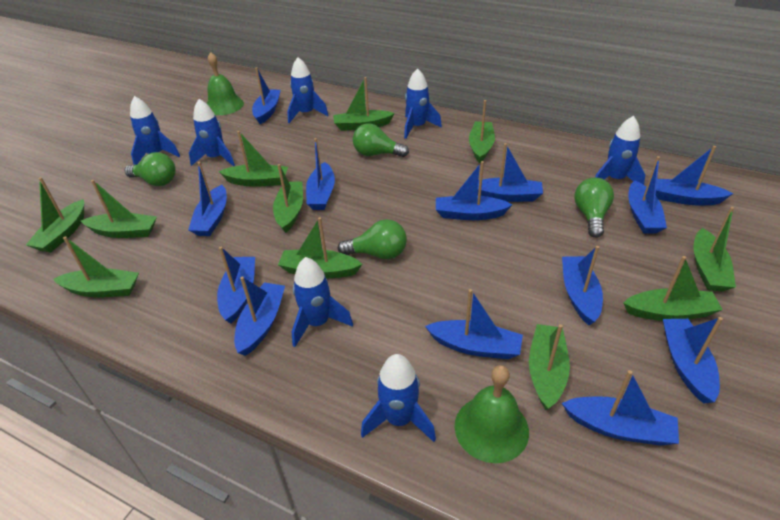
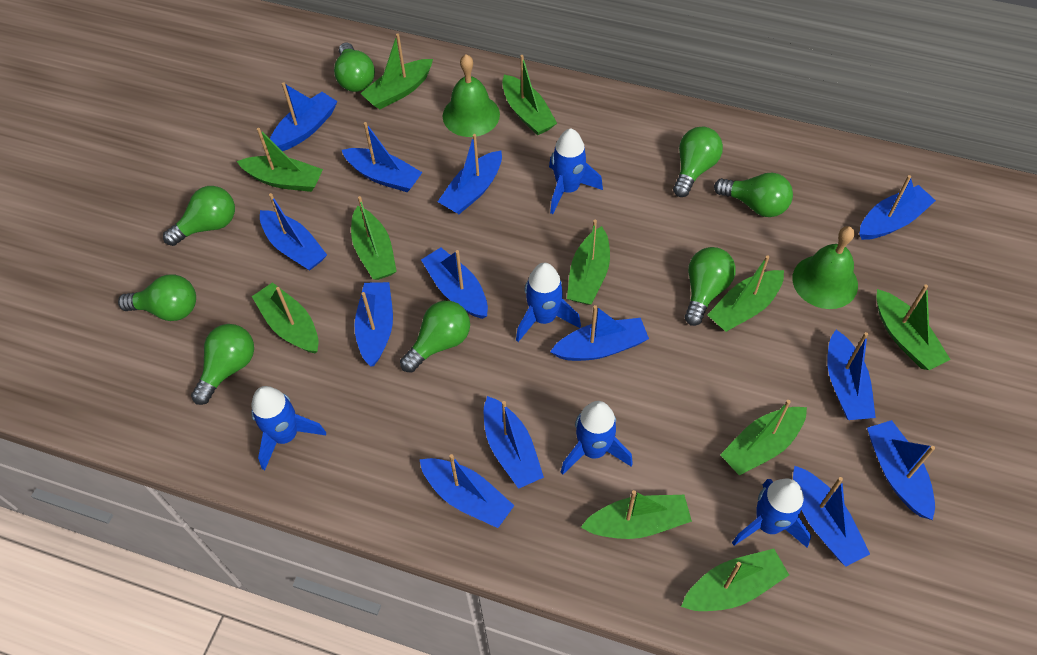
blue rocket: 7 -> 5
green light bulb: 4 -> 8

